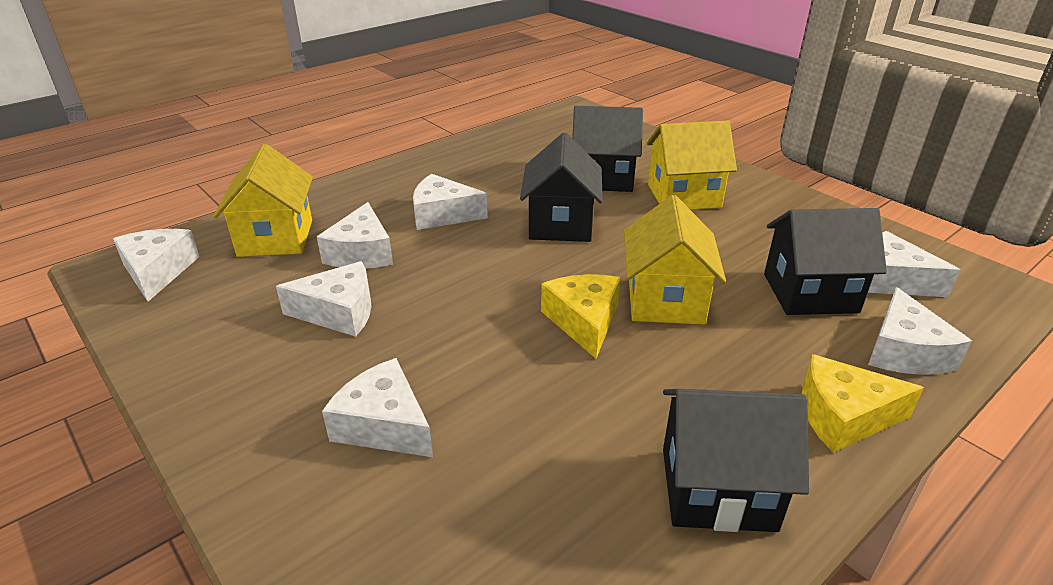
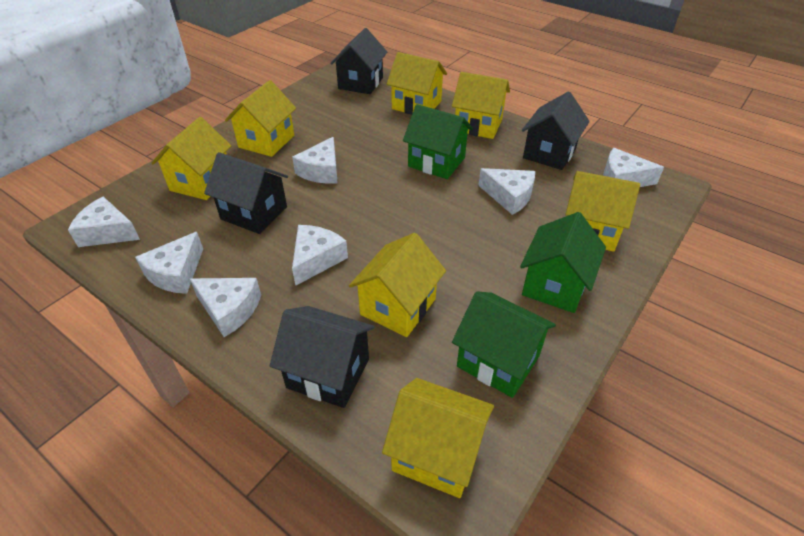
green house: 0 -> 3
yellow cheese: 2 -> 0
yellow house: 3 -> 7

